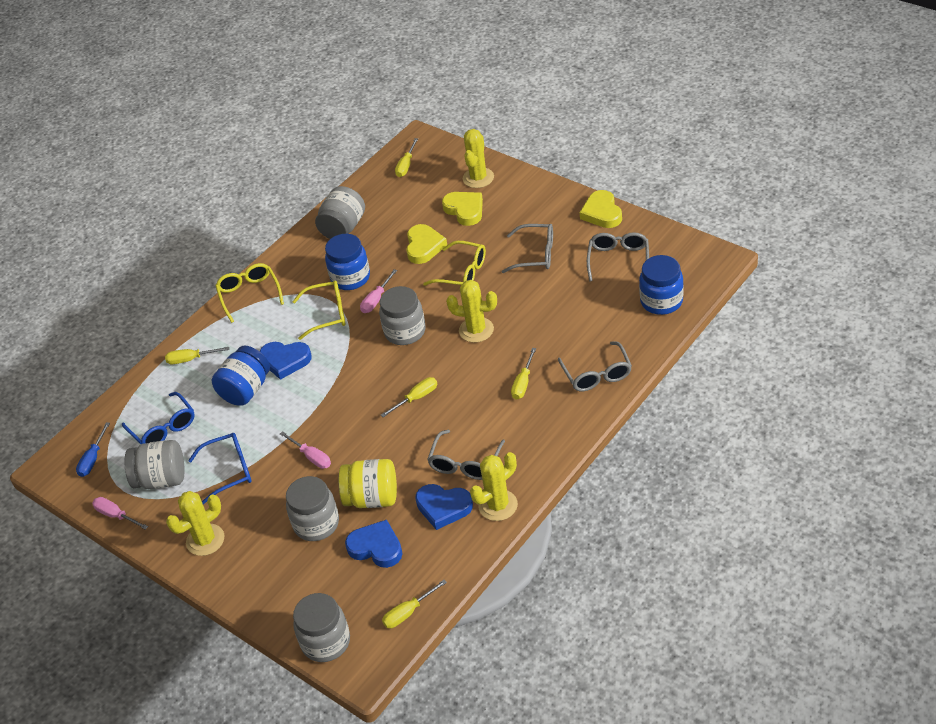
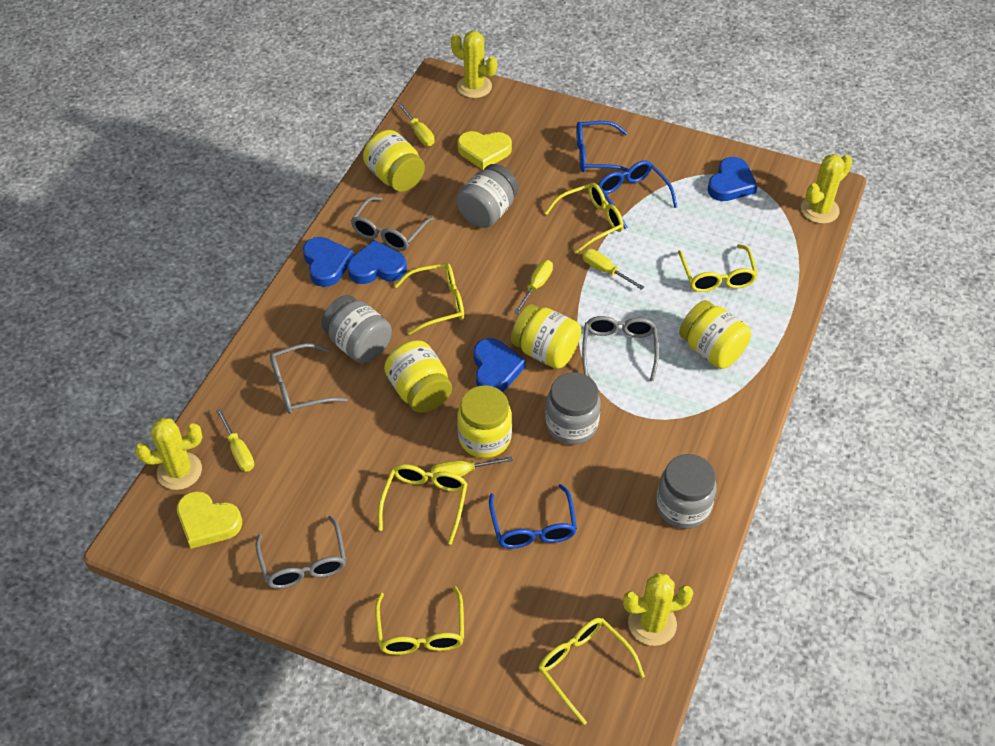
blue glasses: 2 -> 3
blue heart: 3 -> 4
blue jar: 3 -> 0
blue screwdriver: 1 -> 0
grey jar: 5 -> 4
pink screwdriver: 3 -> 0
yellow glasses: 3 -> 6
yellow heart: 3 -> 2
yellow jar: 1 -> 5

